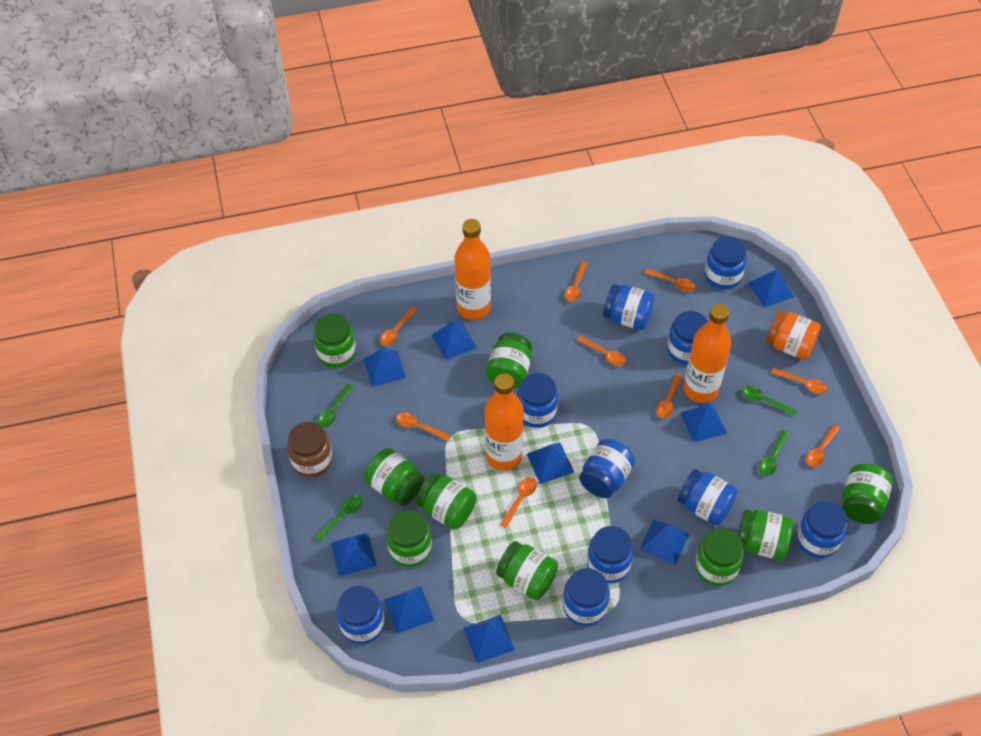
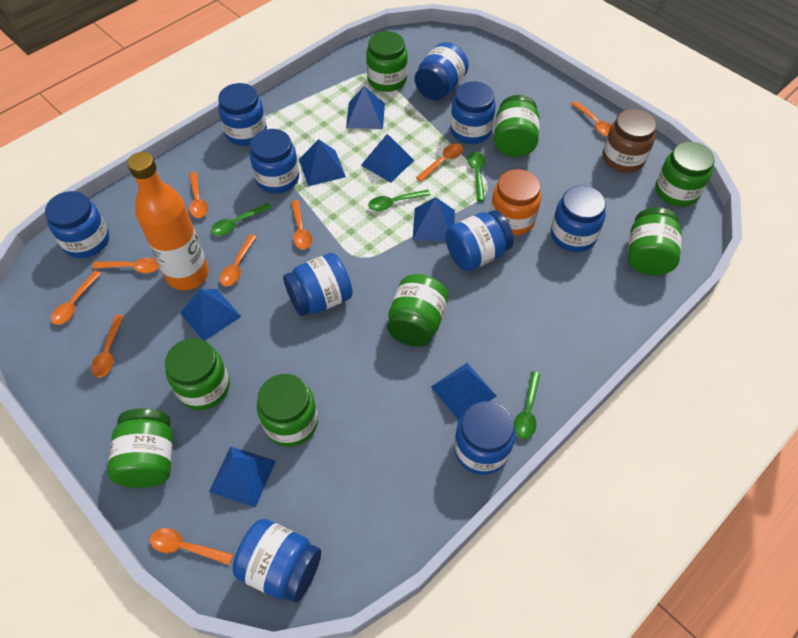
blue pyramid: 9 -> 7
green jar: 9 -> 8
orange bottle: 3 -> 1

